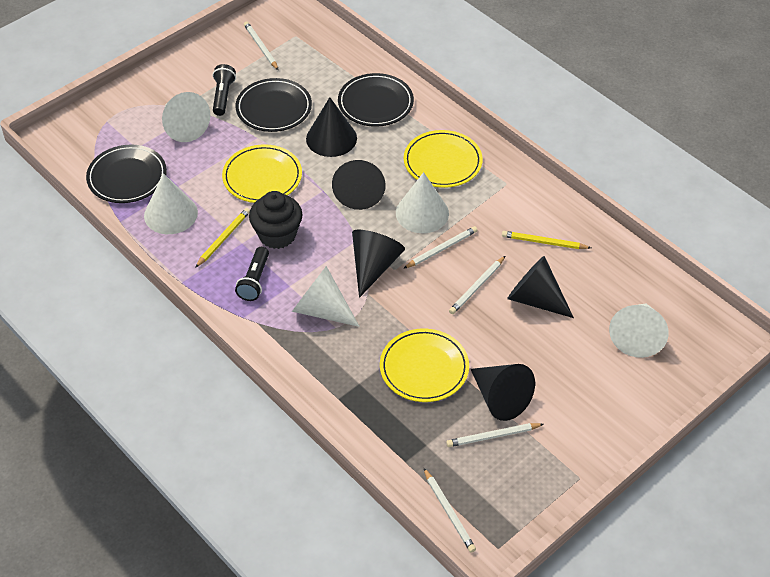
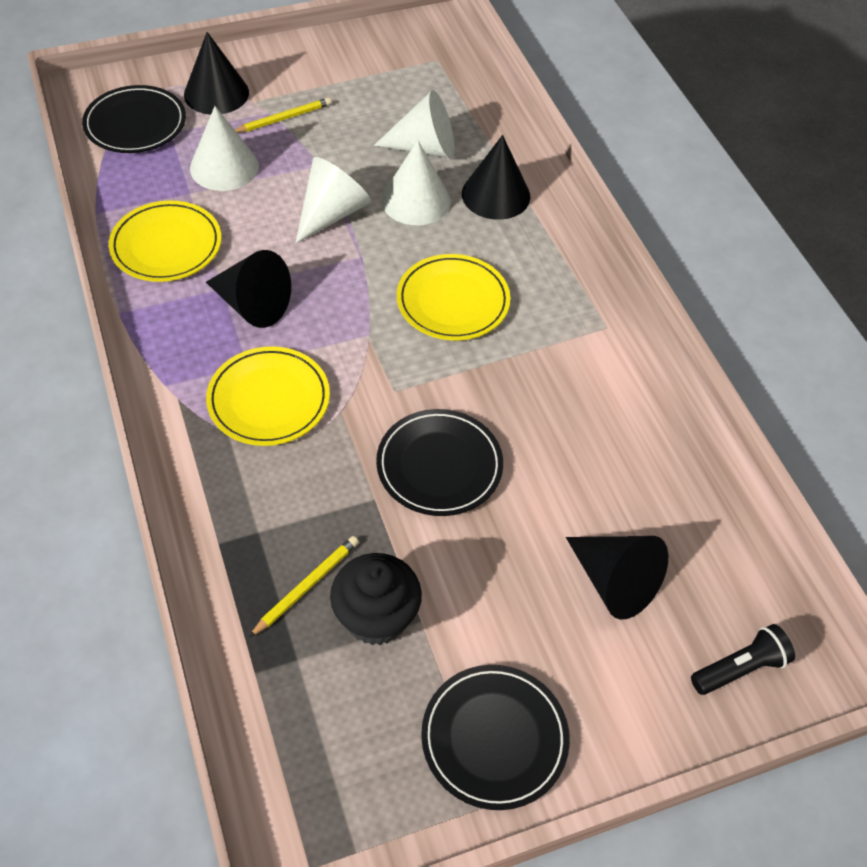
black cone: 5 -> 4
black flashlight: 2 -> 1
white cone: 5 -> 4
white pencil: 5 -> 0

